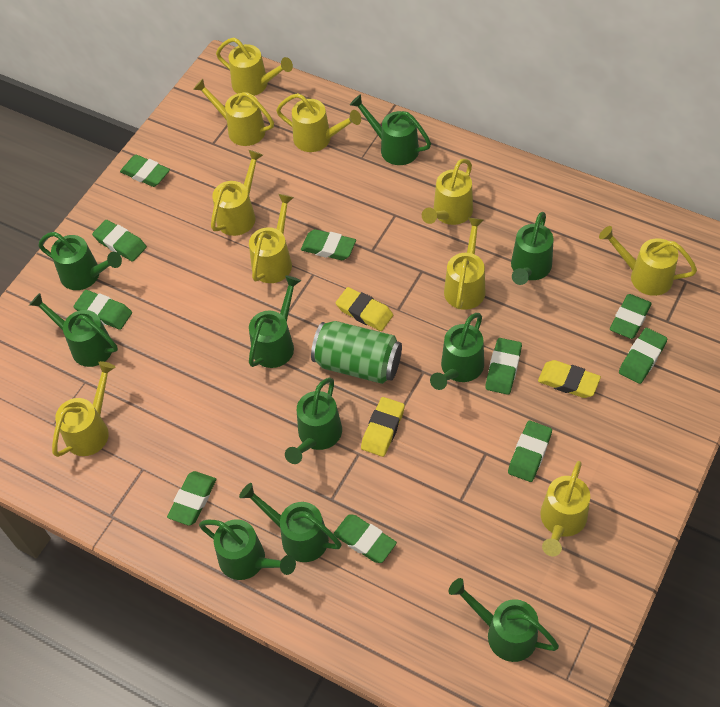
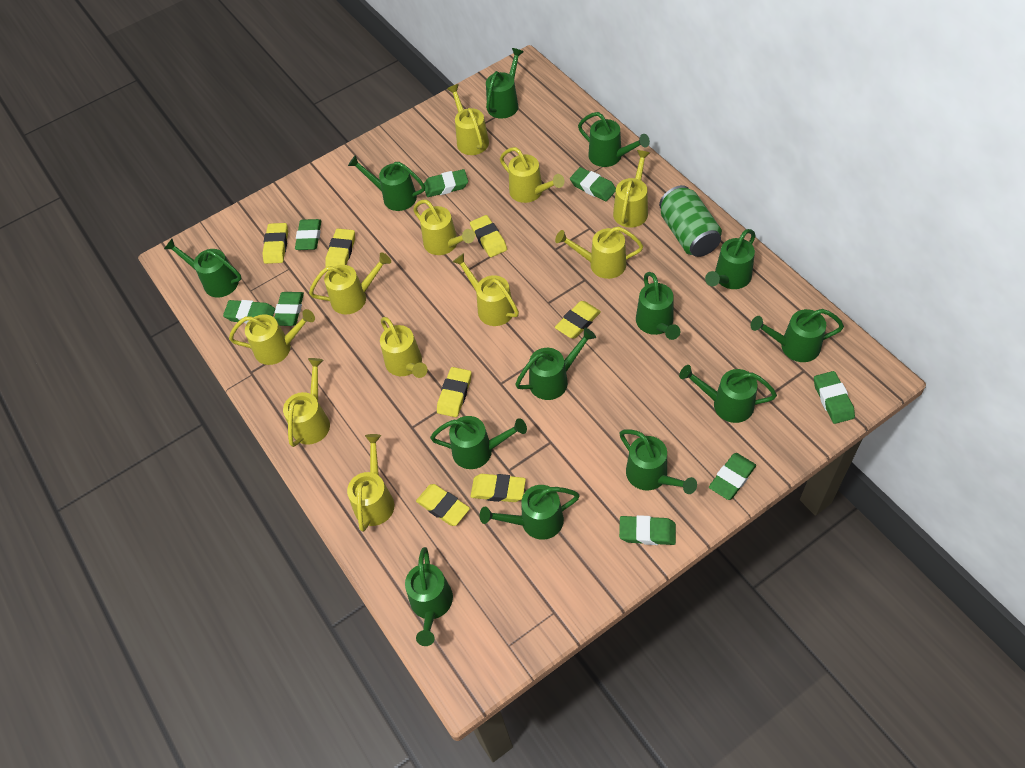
green eraser: 10 -> 8
green watering can: 10 -> 13
yellow eraser: 3 -> 7
yellow watering can: 10 -> 11

